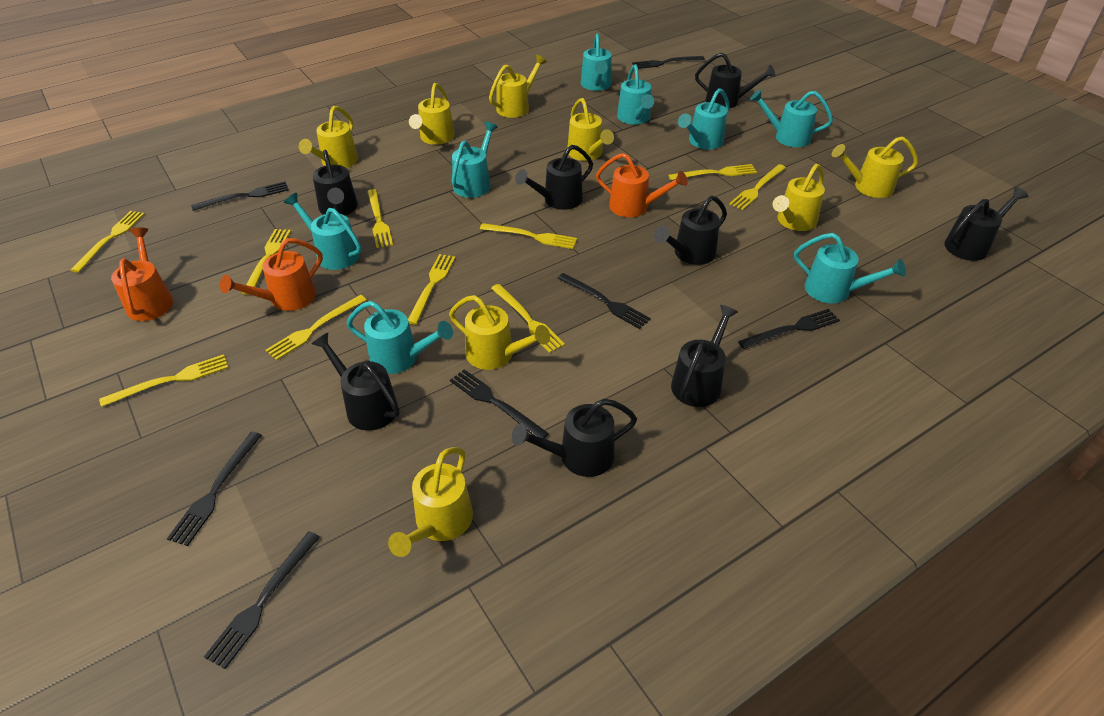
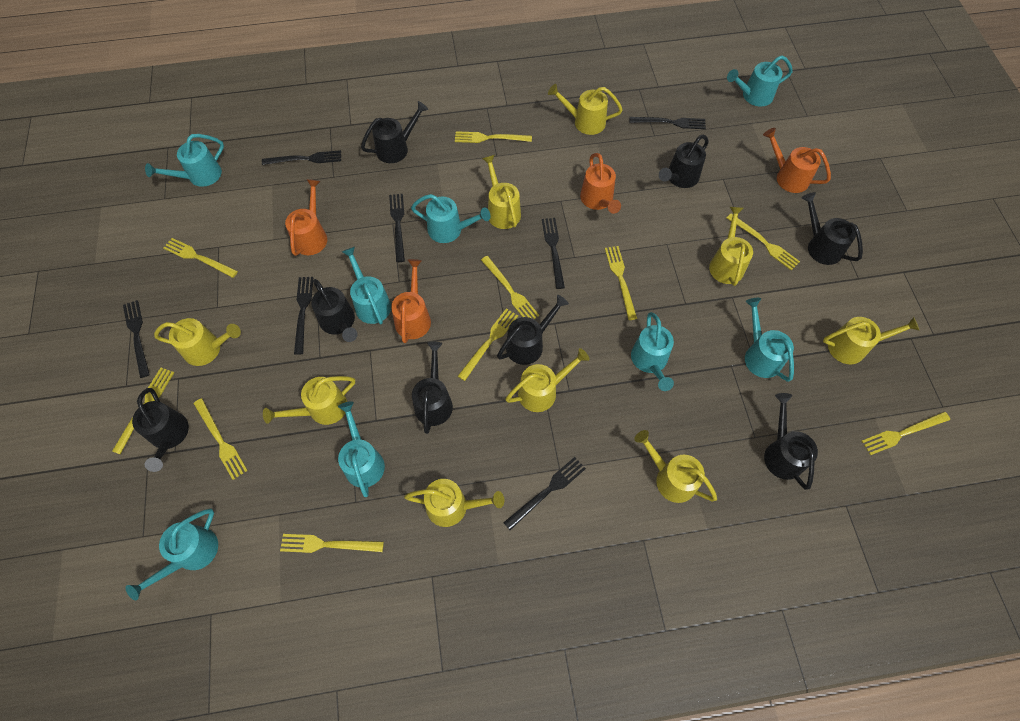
orange watering can: 3 -> 4
yellow watering can: 8 -> 9

